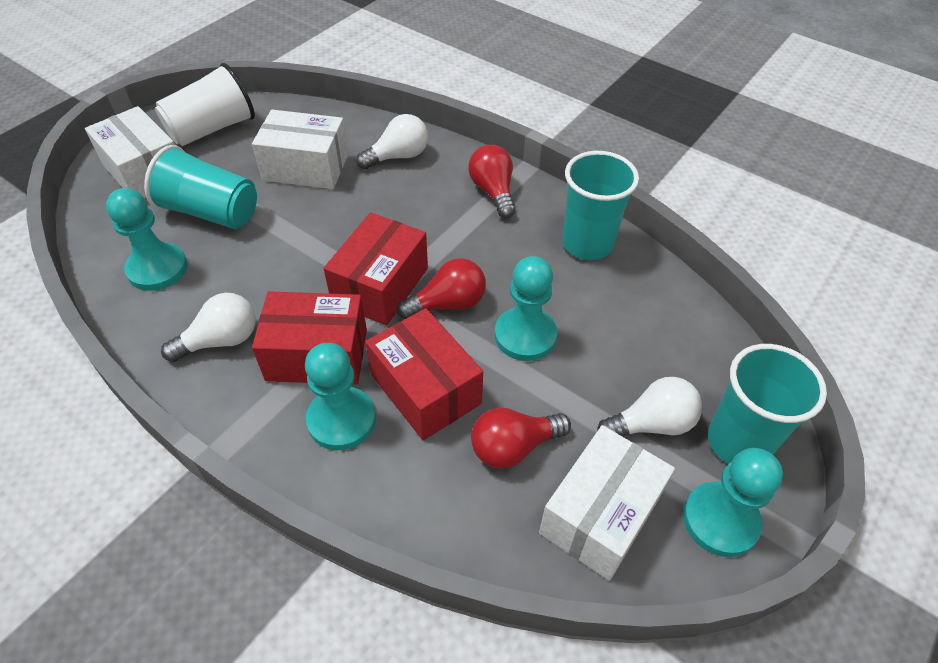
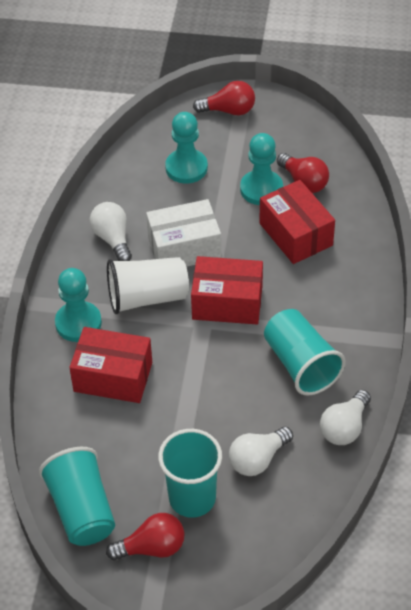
turquoise pawn: 4 -> 3
white box: 3 -> 1

